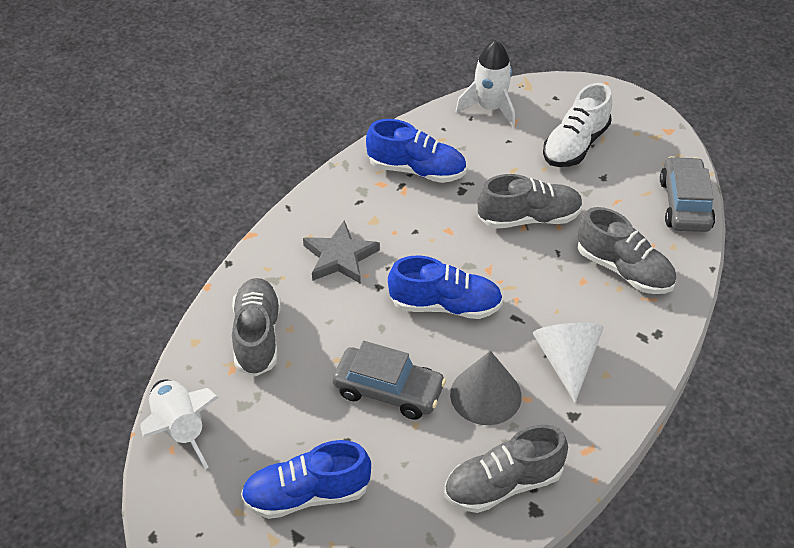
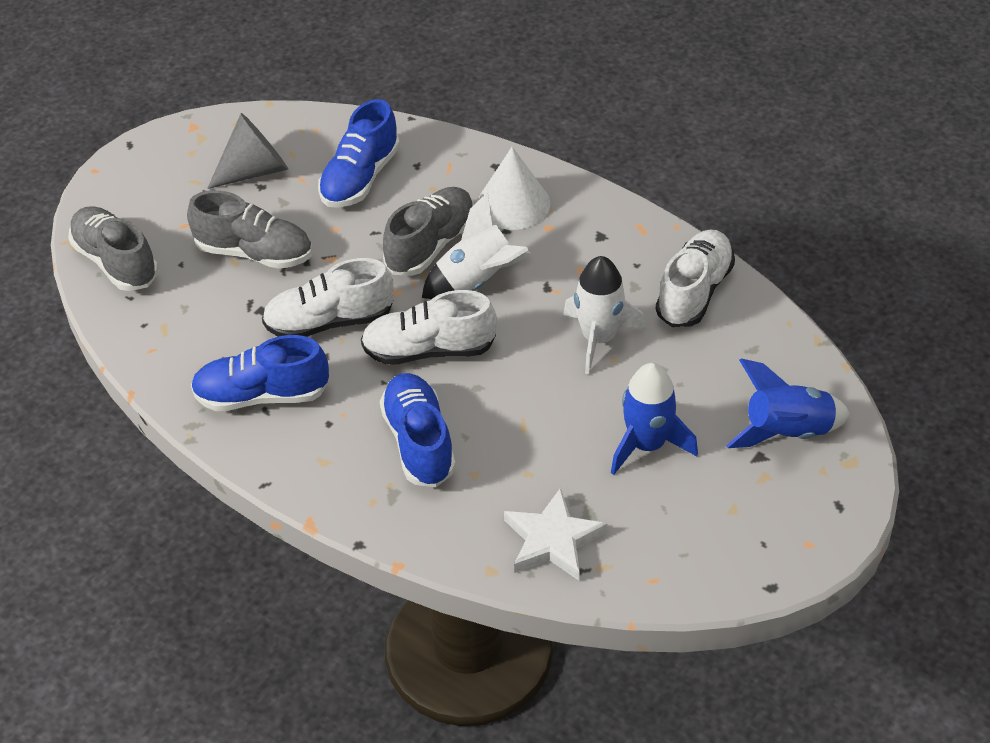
blue rocket: 0 -> 2
grey car: 2 -> 0
grey shoe: 4 -> 3
grey star: 1 -> 0
white shoe: 1 -> 3
white star: 0 -> 1

